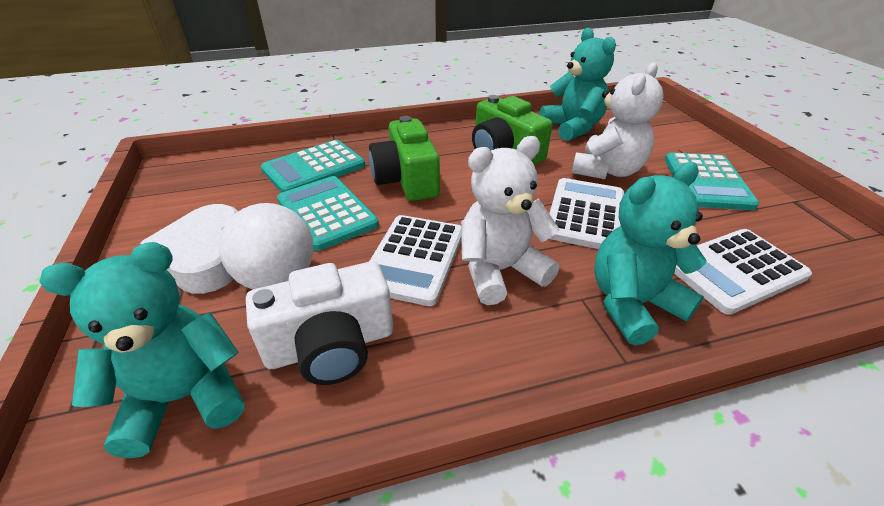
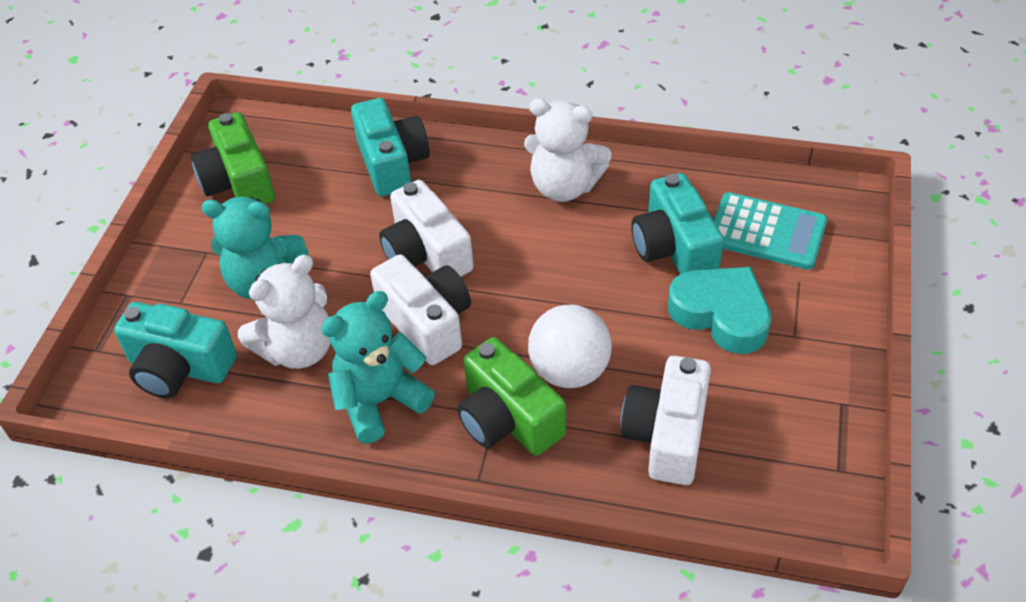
turquoise calculator: 3 -> 1
turquoise camera: 0 -> 3
turquoise heart: 0 -> 1
turquoise teddy bear: 3 -> 2
white calculator: 3 -> 0
white camera: 1 -> 3
white heart: 1 -> 0

